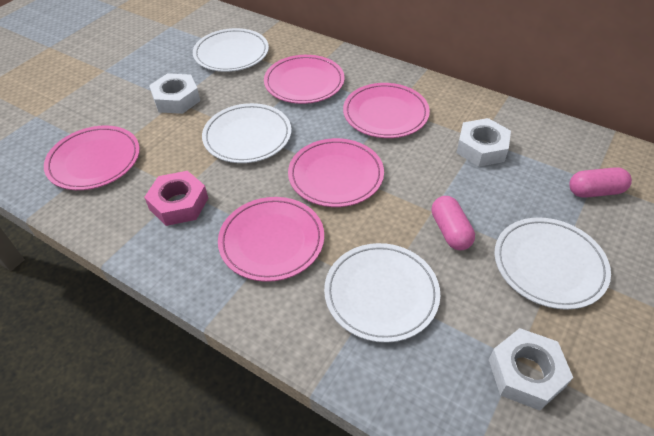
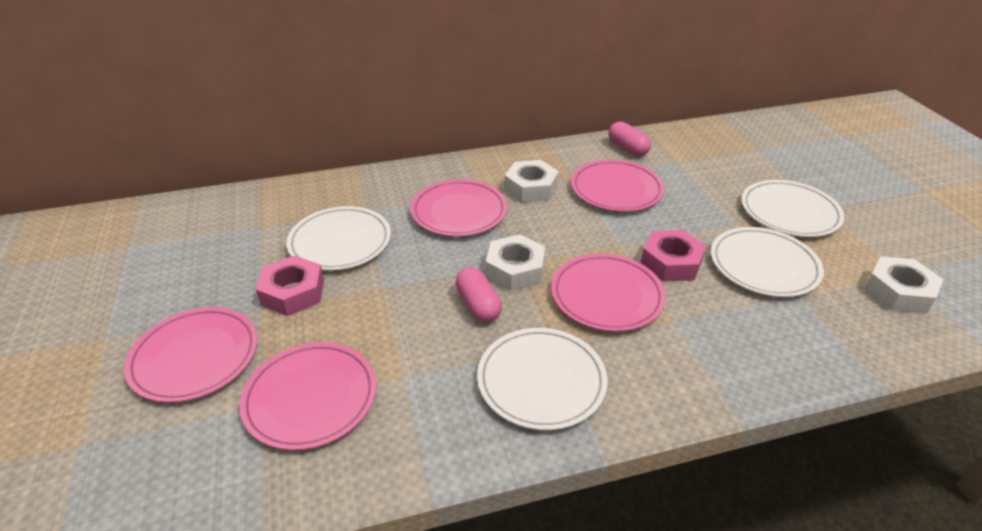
pink nut: 1 -> 2

